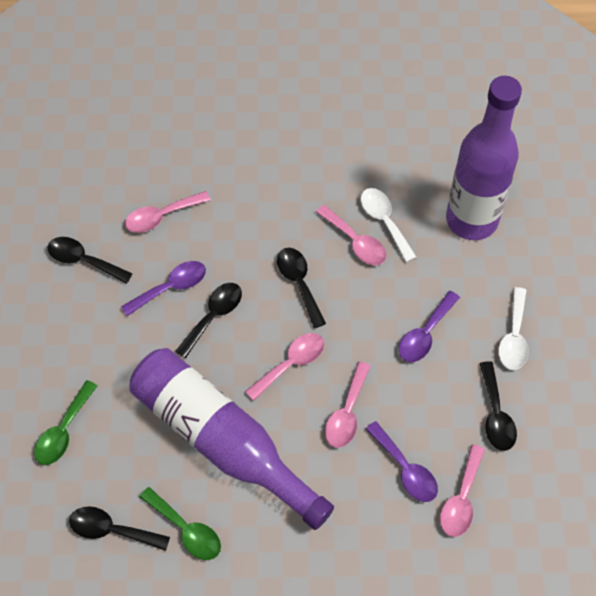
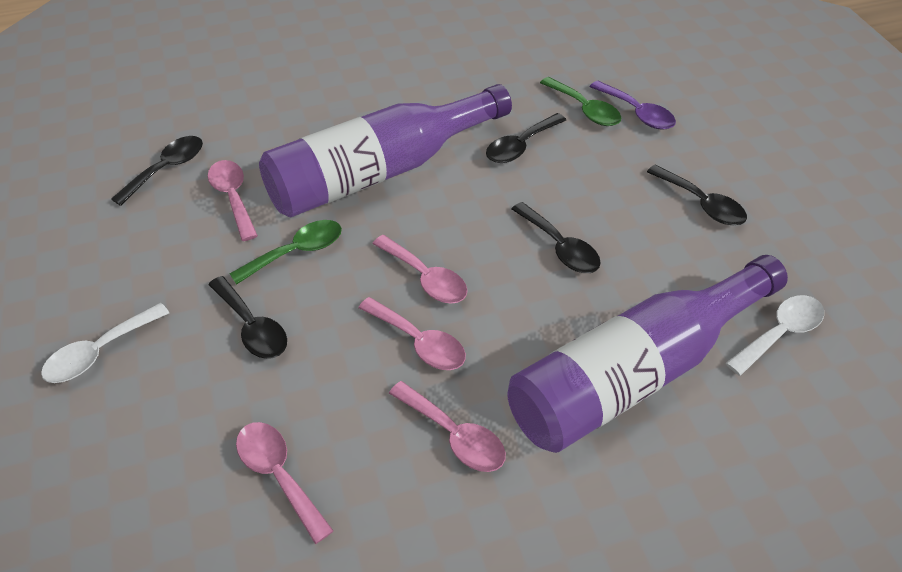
purple spoon: 3 -> 1

